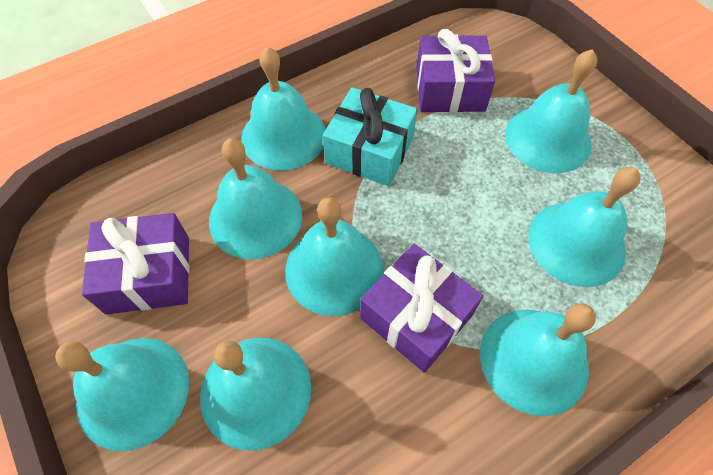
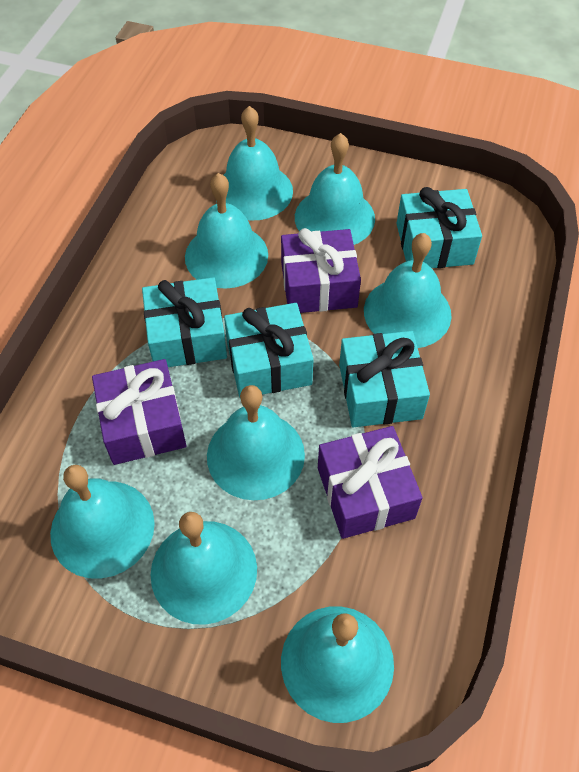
turquoise gift: 1 -> 4

